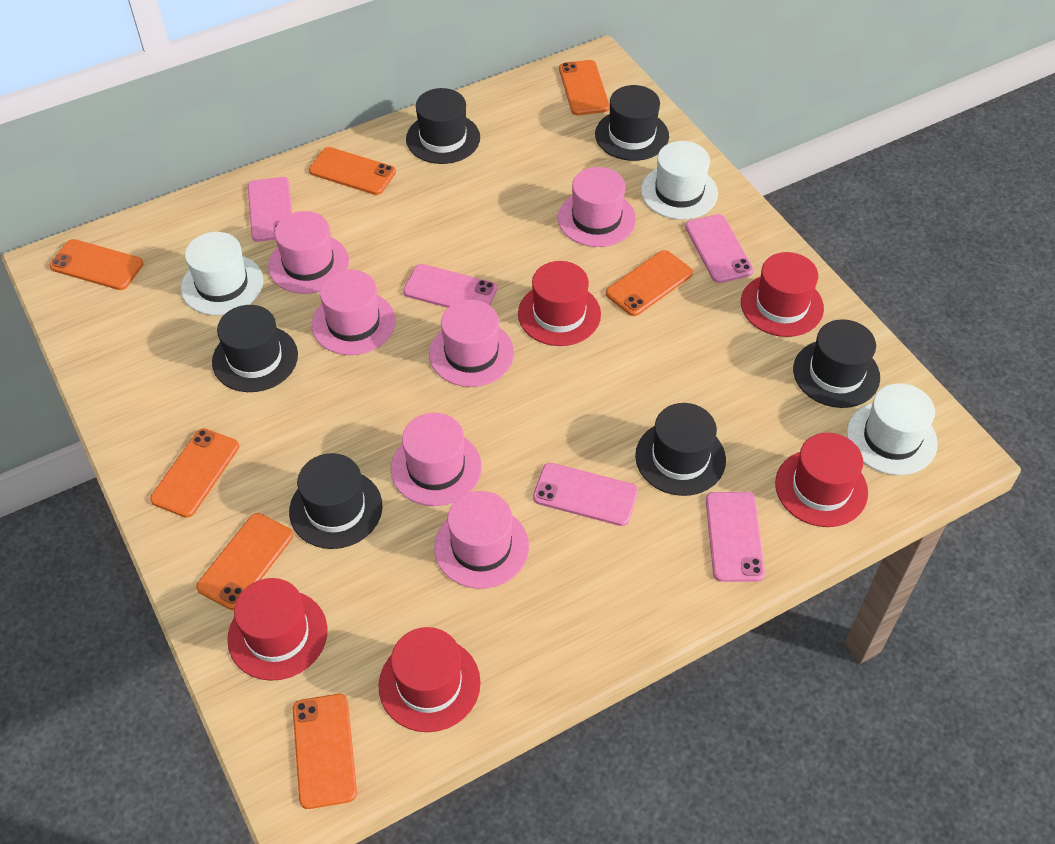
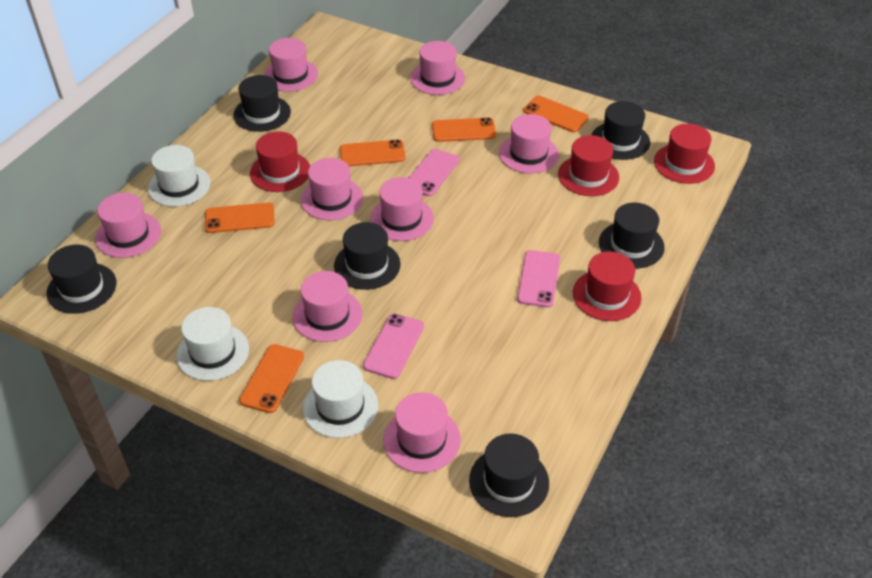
orange phone: 7 -> 5
pink hat: 6 -> 8
pink phone: 5 -> 3
red hat: 5 -> 4

